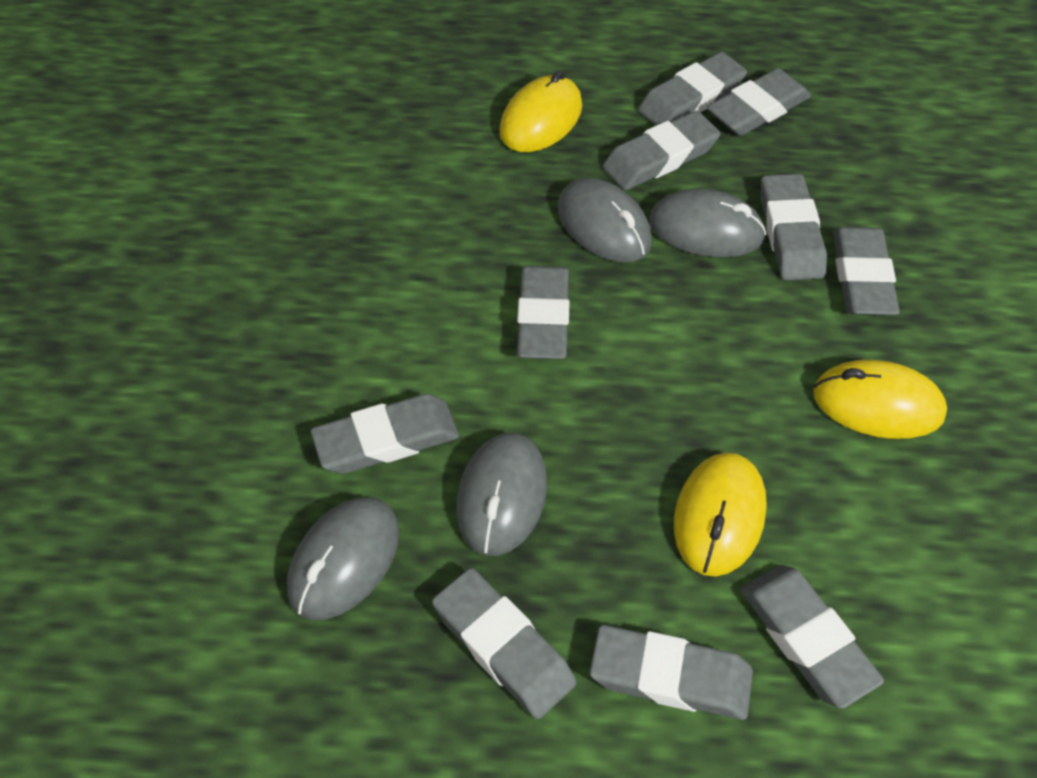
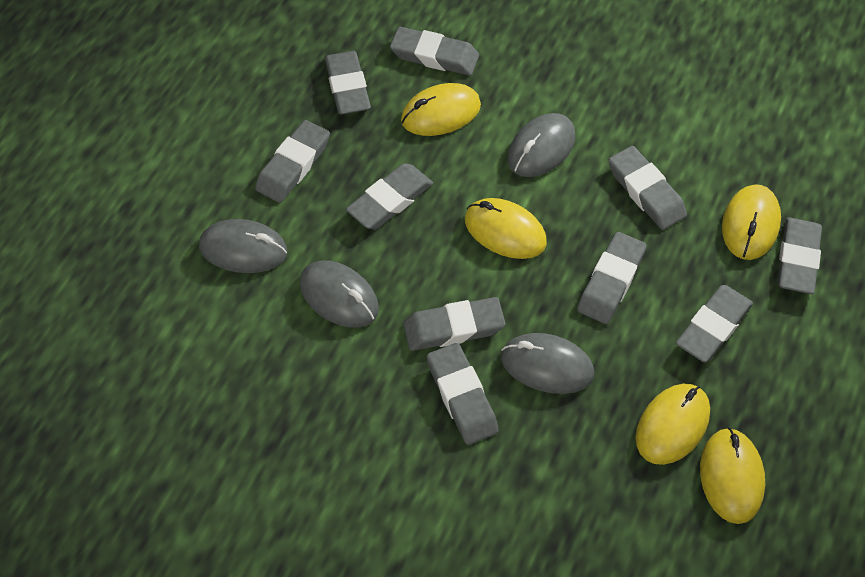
yellow mouse: 3 -> 5

